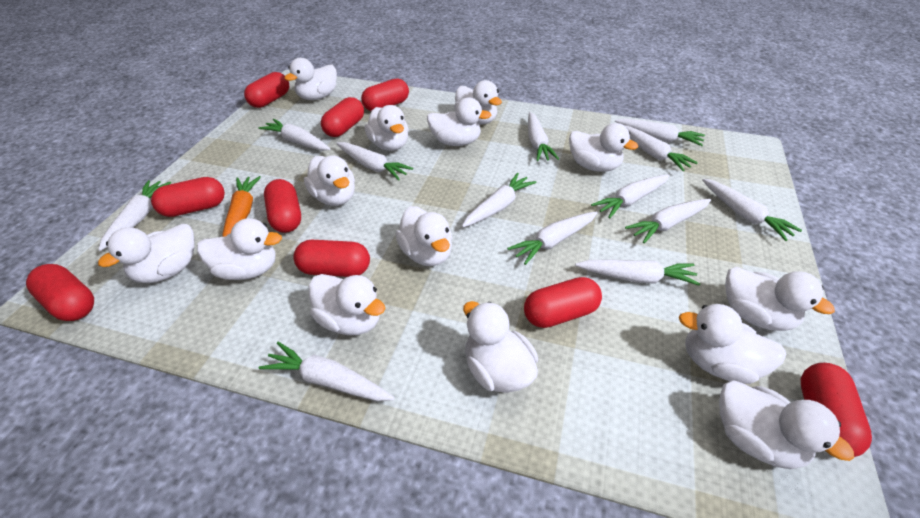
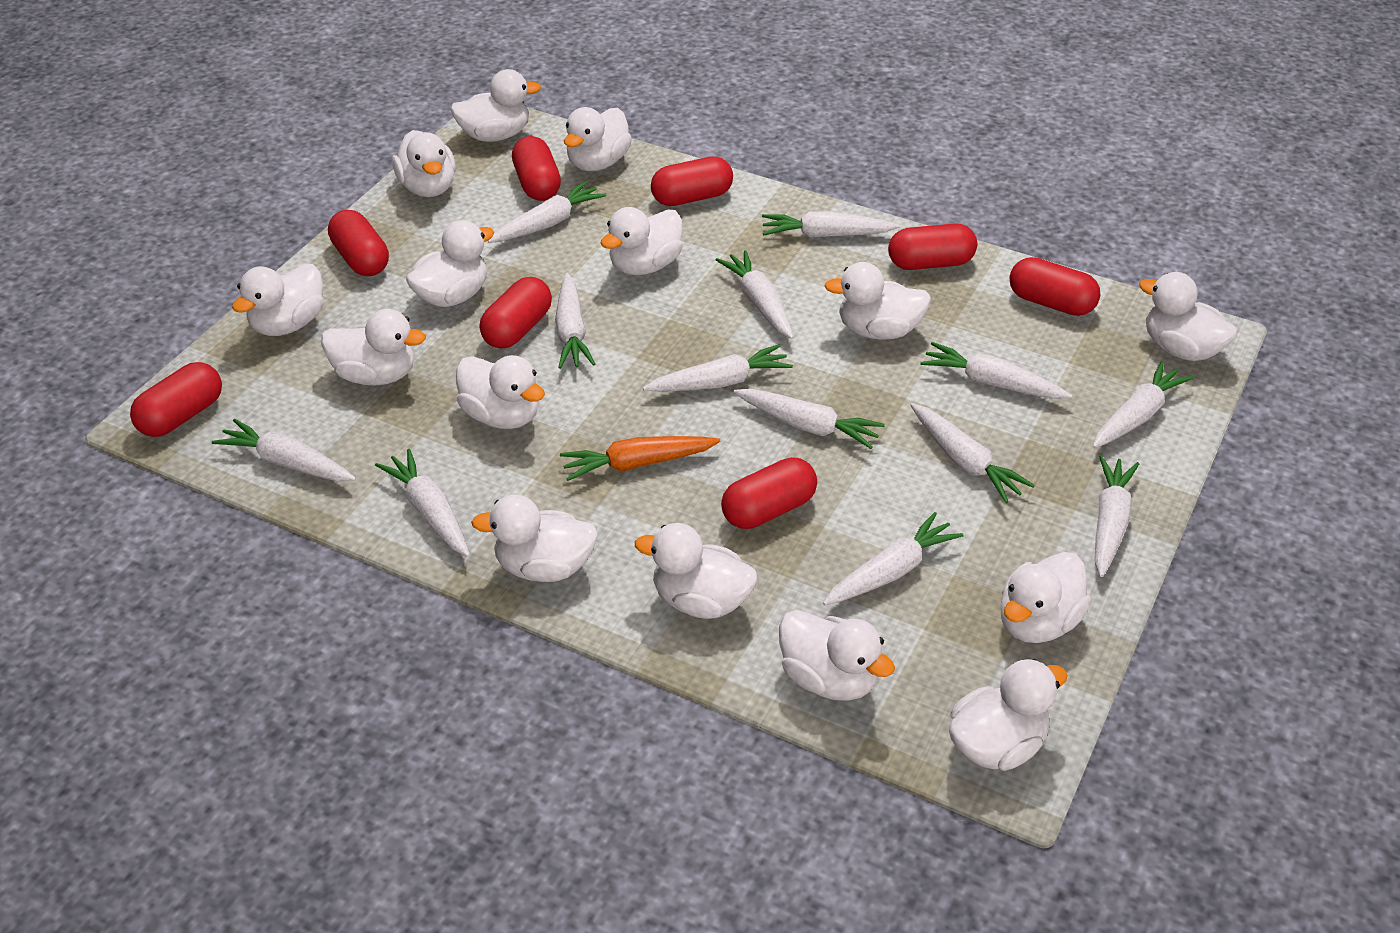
red capsule: 9 -> 8
white duck: 14 -> 15

